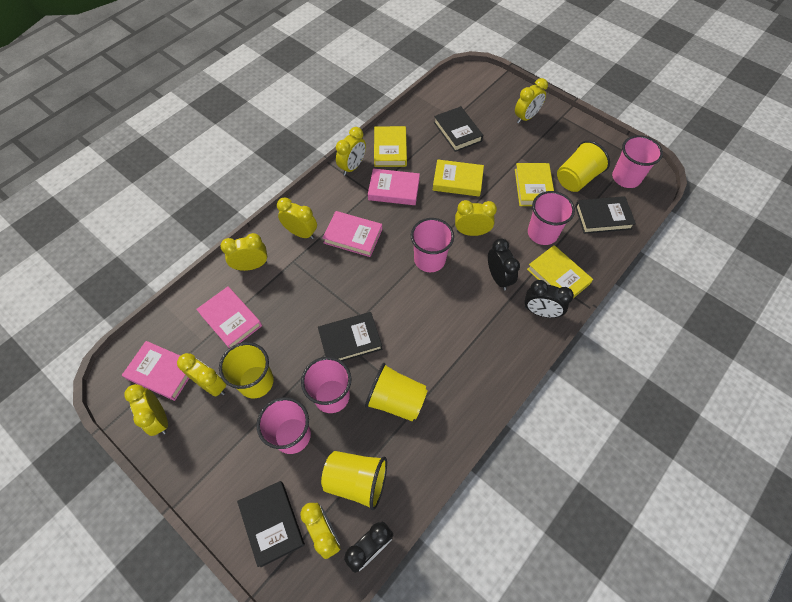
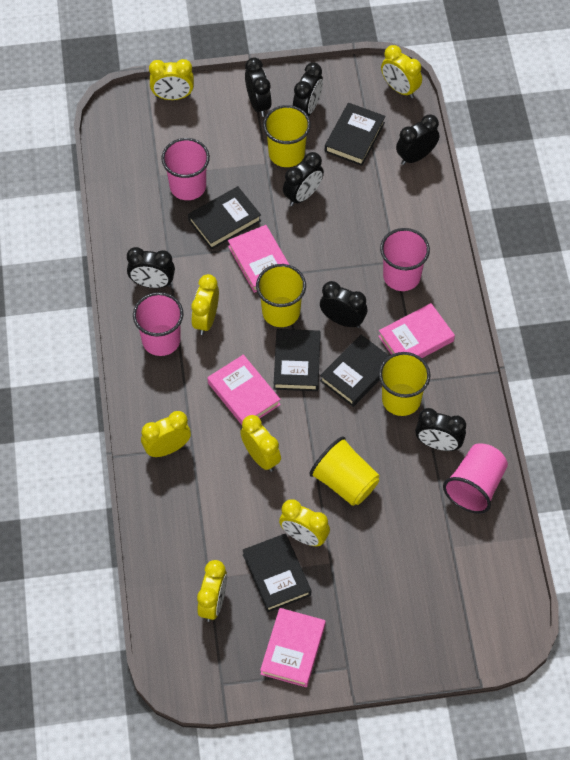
black book: 4 -> 5
black clock: 3 -> 7
pink cup: 5 -> 4
yellow book: 4 -> 0
yellow clock: 8 -> 7

